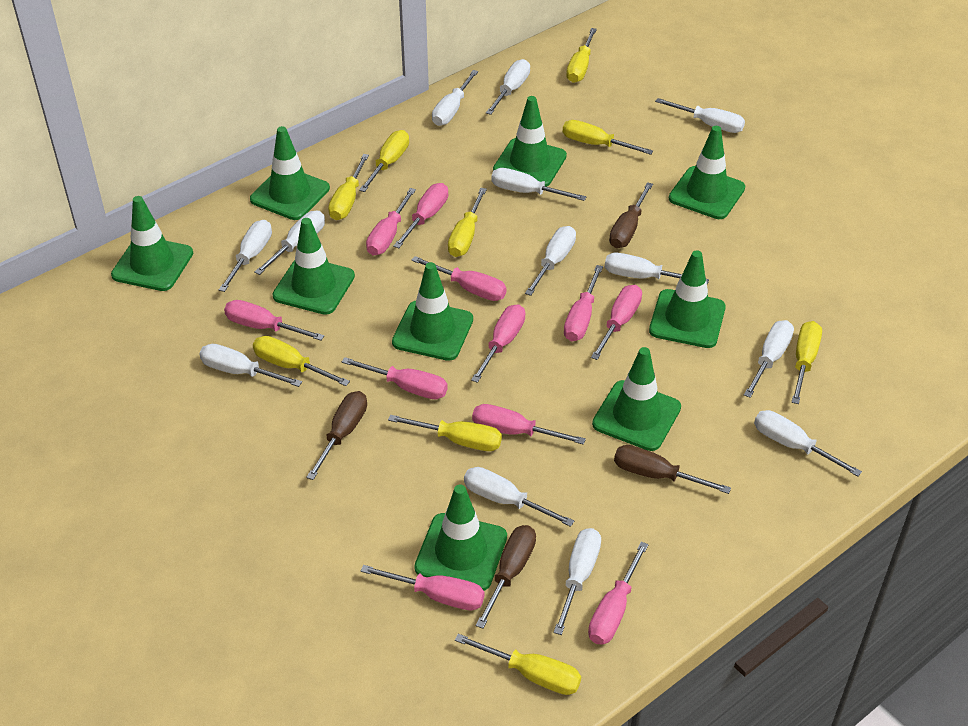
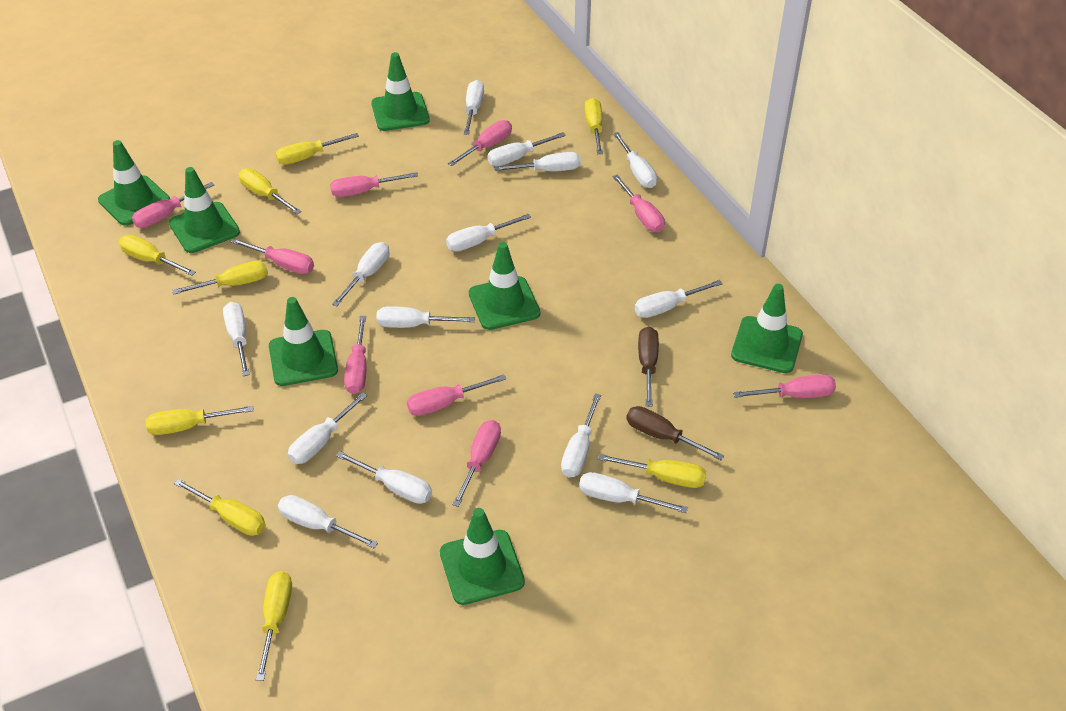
brown screwdriver: 4 -> 2
green traffic cone: 9 -> 7
pink screwdriver: 11 -> 9
white screwdriver: 13 -> 14

